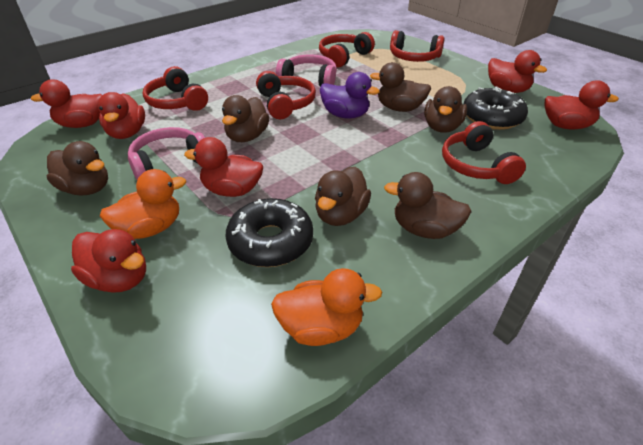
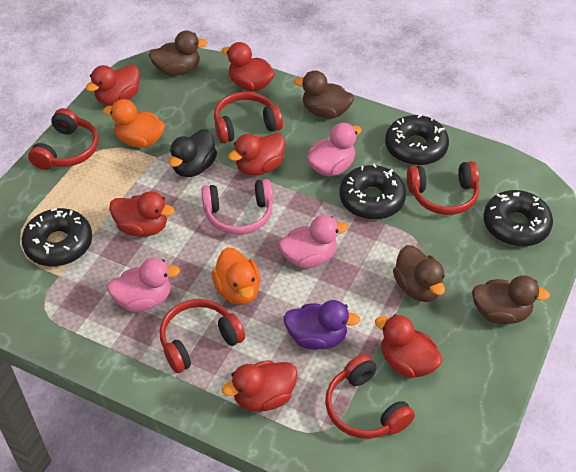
black donut: 2 -> 4
black duck: 0 -> 1
brown duck: 6 -> 4
pink duck: 0 -> 3
pink headphones: 2 -> 1

